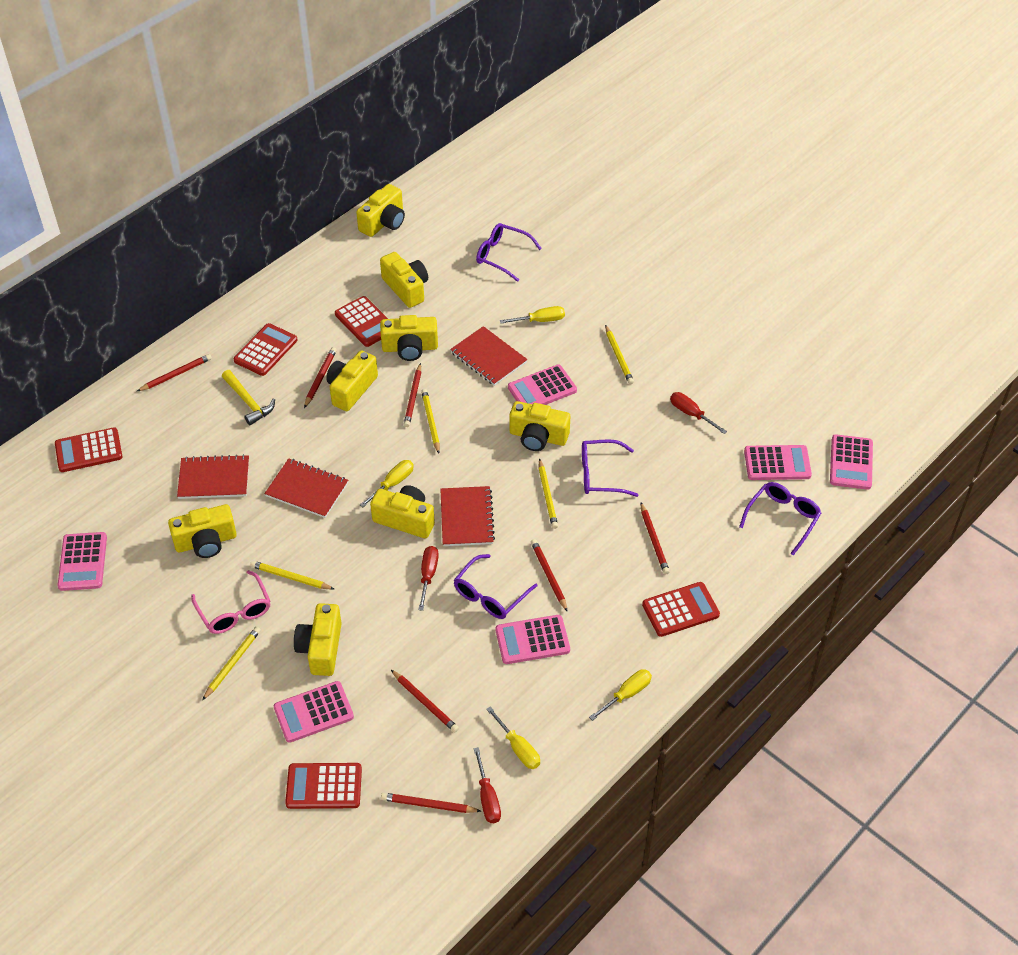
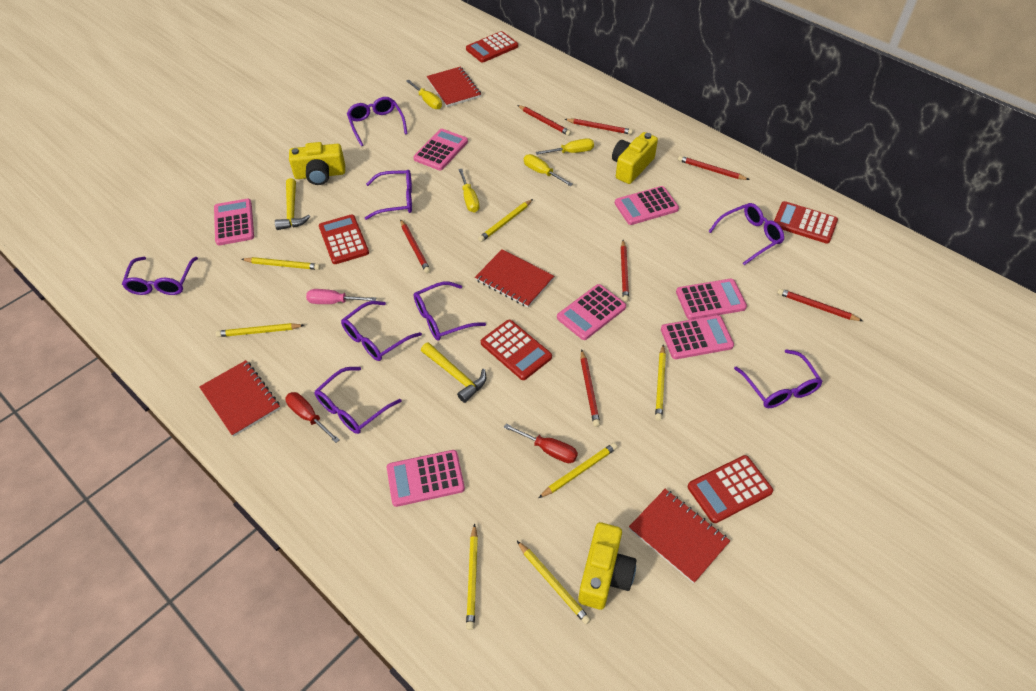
pink calculator: 6 -> 7
pink glasses: 1 -> 0
pink screwdriver: 0 -> 1
purple glasses: 4 -> 8
red screwdriver: 3 -> 2
yellow camera: 8 -> 3
yellow hammer: 1 -> 2
yellow pencil: 5 -> 7

